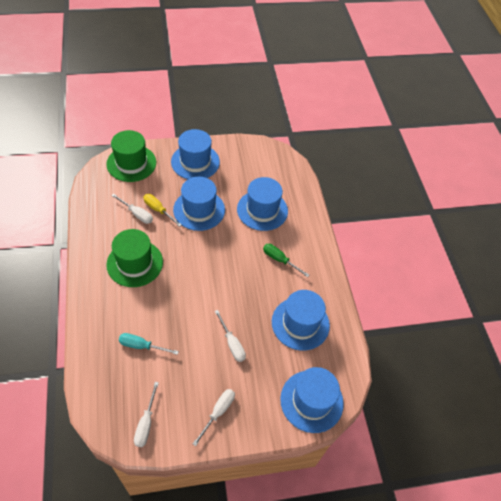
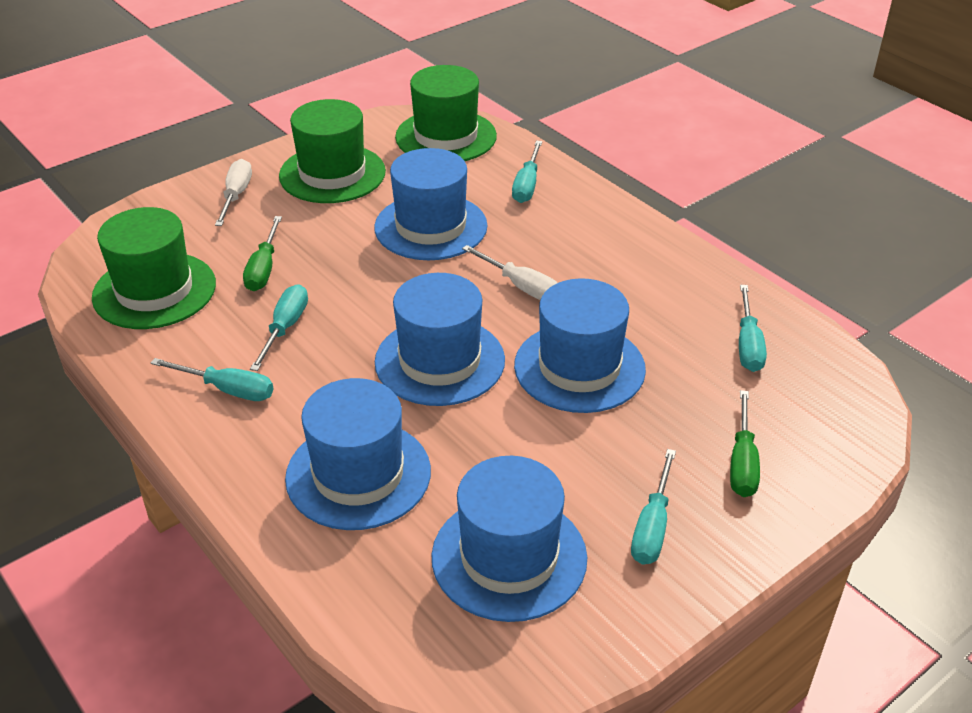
green hat: 2 -> 3
green screwdriver: 1 -> 2
turquoise screwdriver: 1 -> 5
white screwdriver: 4 -> 2
yellow screwdriver: 1 -> 0

